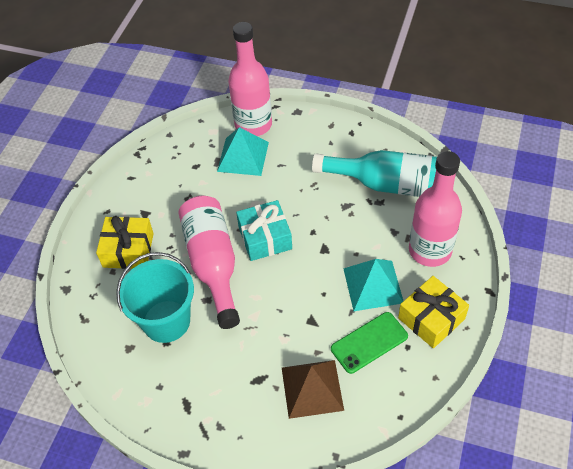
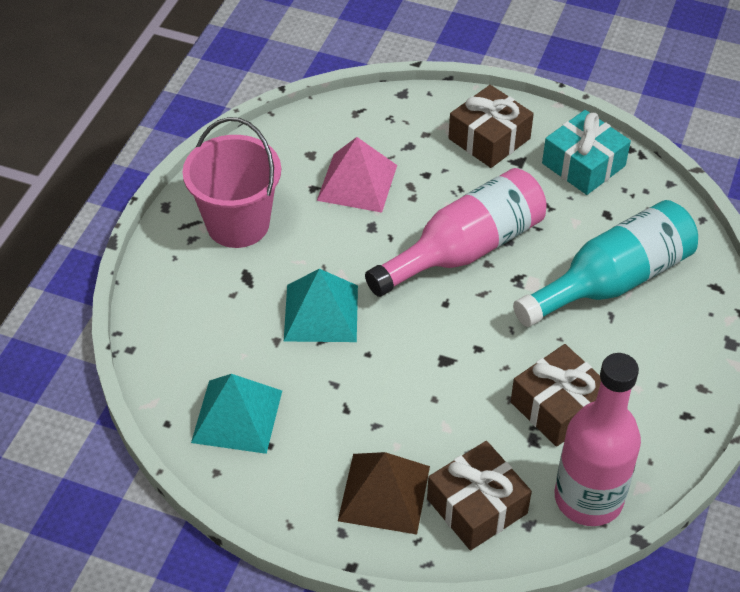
brown gift: 0 -> 3
green phone: 1 -> 0
pink bottle: 3 -> 2
pink bucket: 0 -> 1
pink pyramid: 0 -> 1
turquoise bucket: 1 -> 0
yellow gift: 2 -> 0

